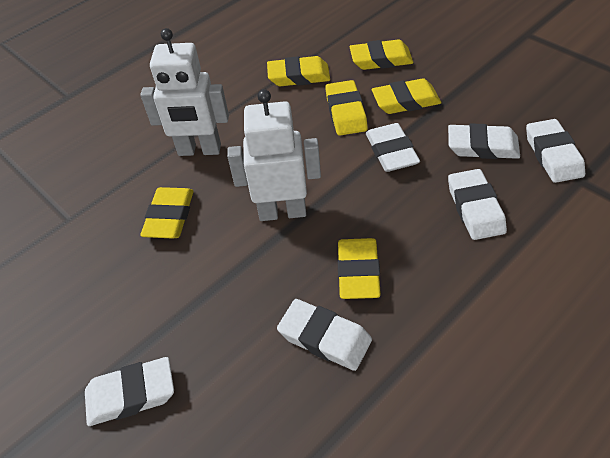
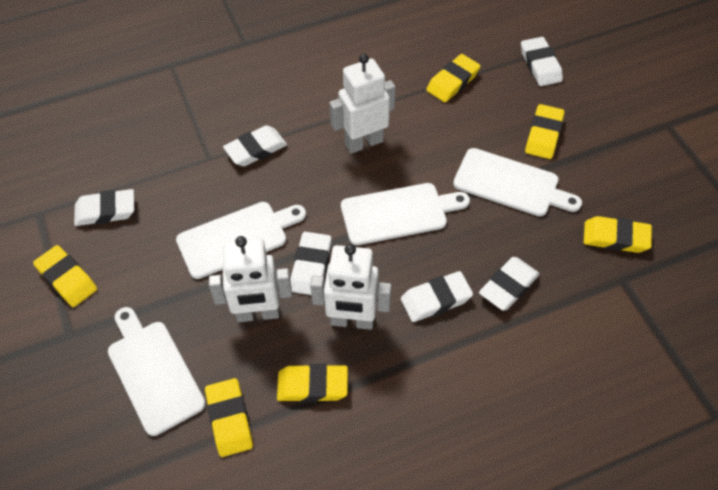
white cutting board: 0 -> 4
white robot: 2 -> 3

